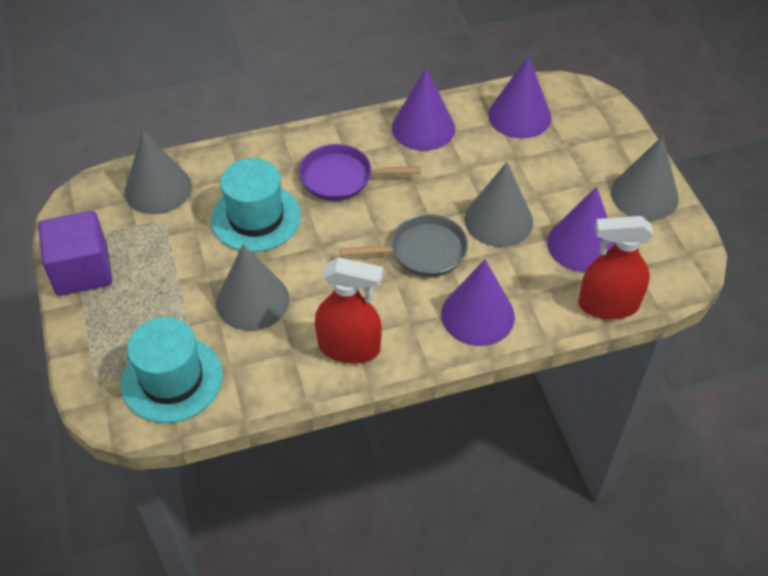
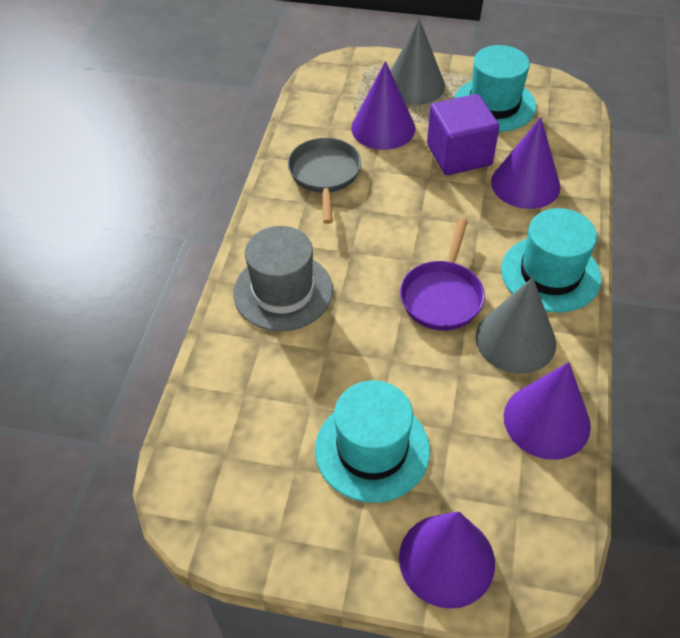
grey cone: 4 -> 2
grey hat: 0 -> 1
red spray bottle: 2 -> 0
turquoise hat: 2 -> 3

